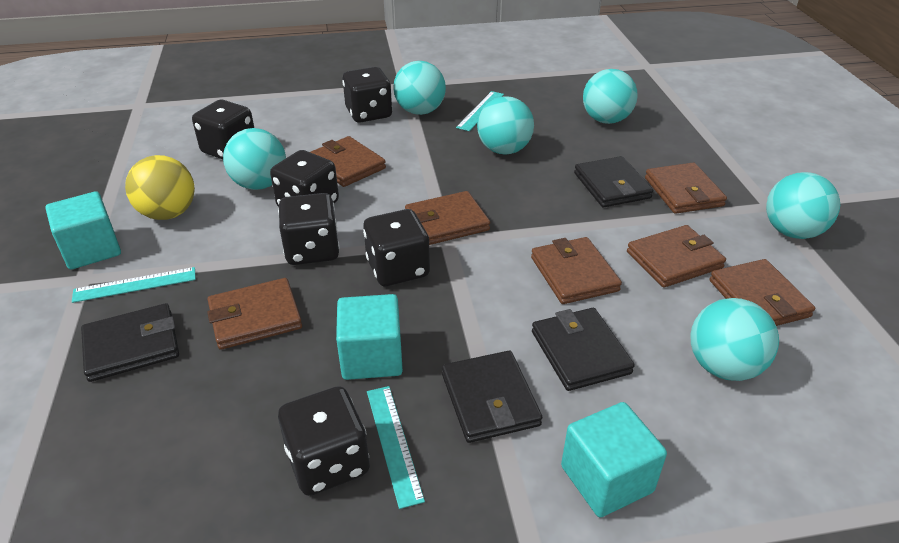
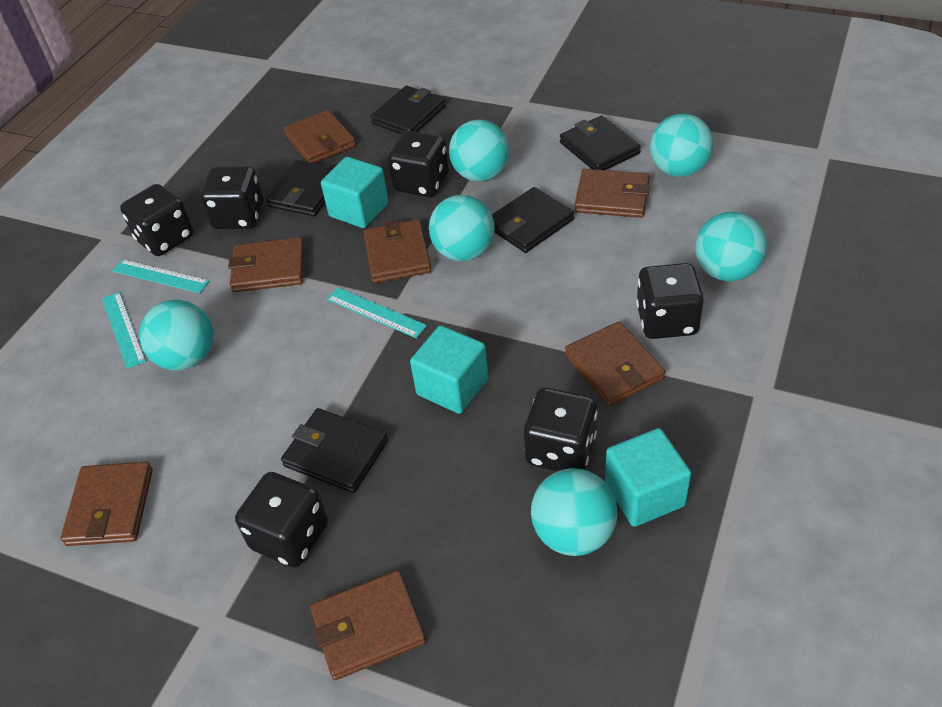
black wallet: 4 -> 5
yellow ball: 1 -> 0

